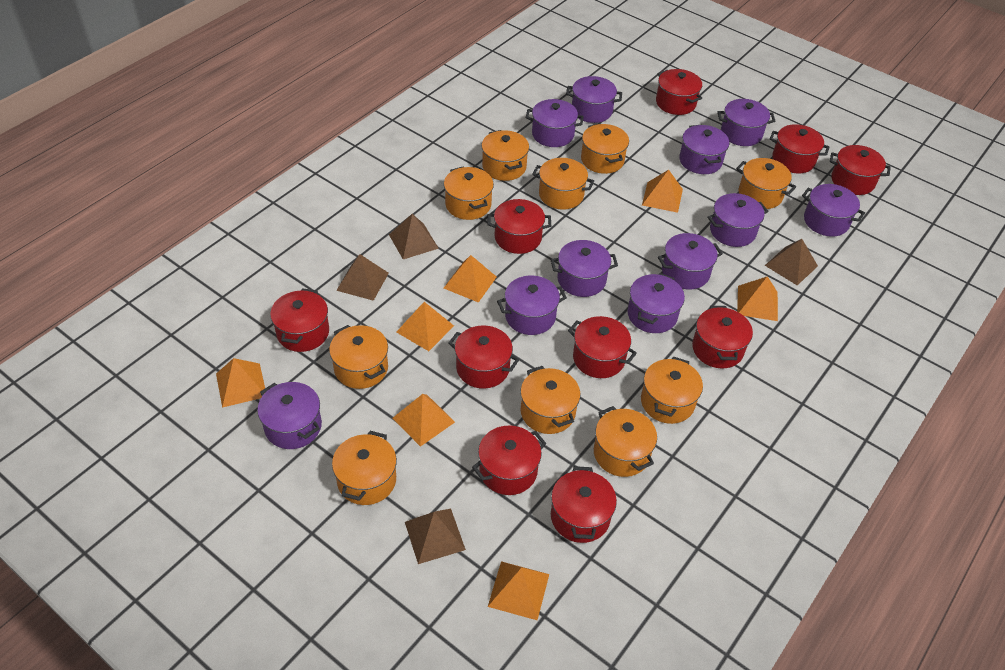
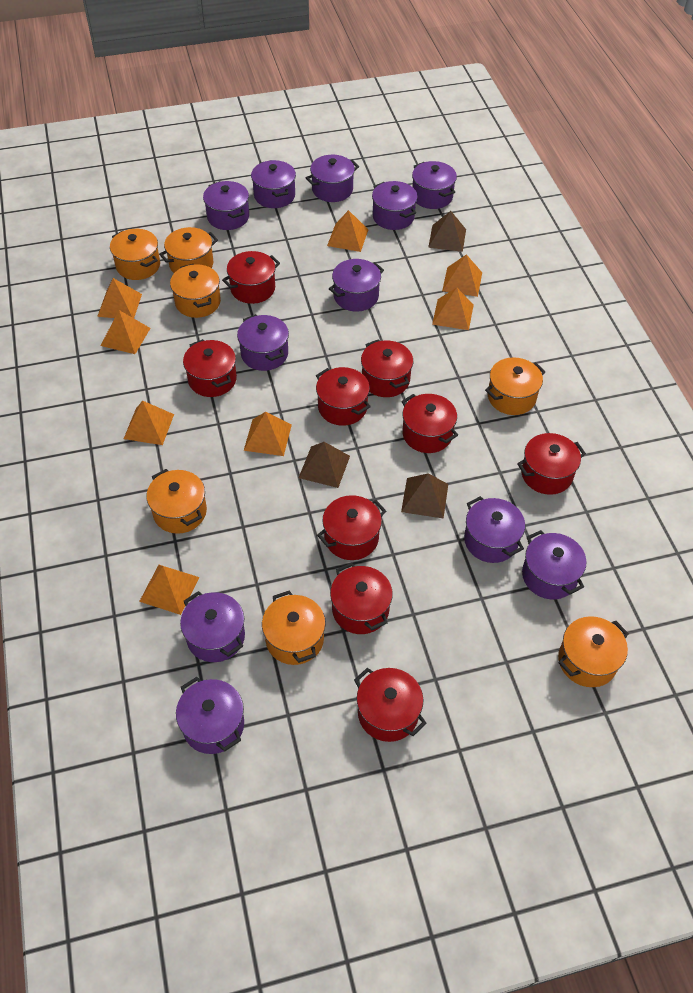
brown pyramid: 4 -> 3
orange pot: 10 -> 7
orange pyramid: 7 -> 8
red pot: 10 -> 9

